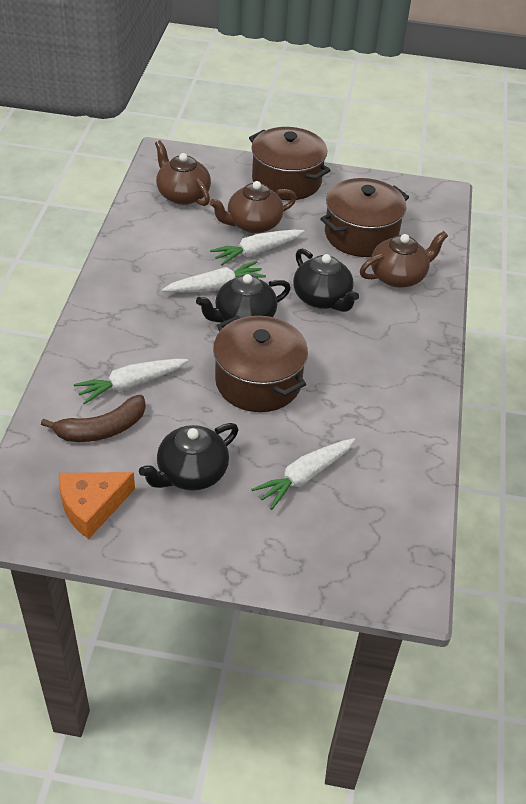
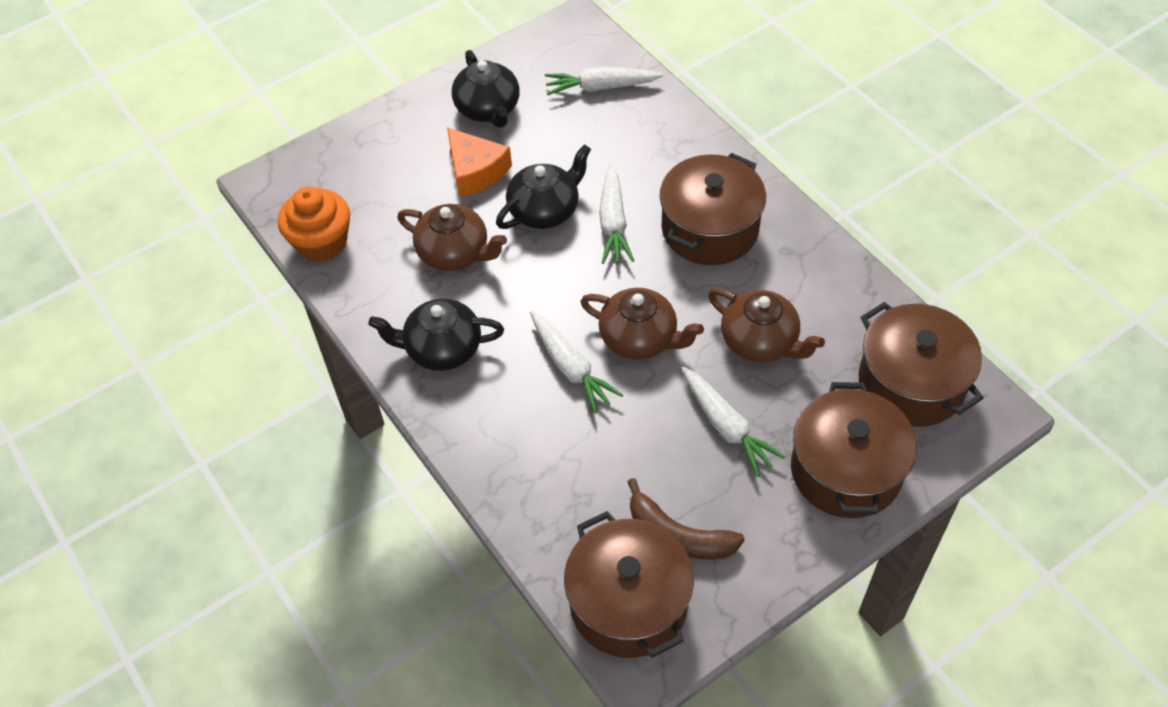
brown pot: 3 -> 4
orange cupcake: 0 -> 1

